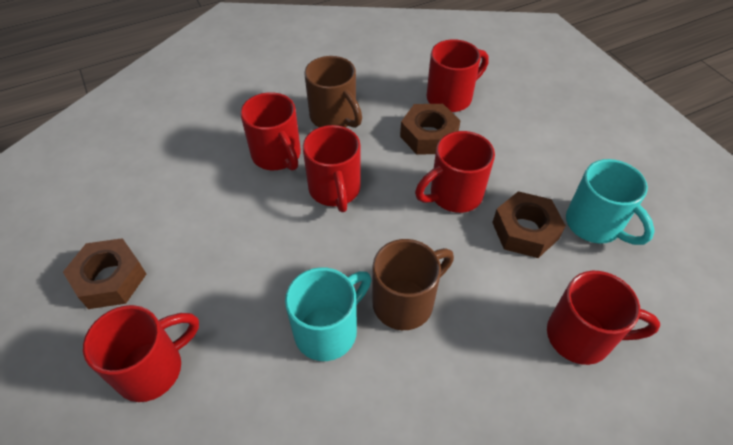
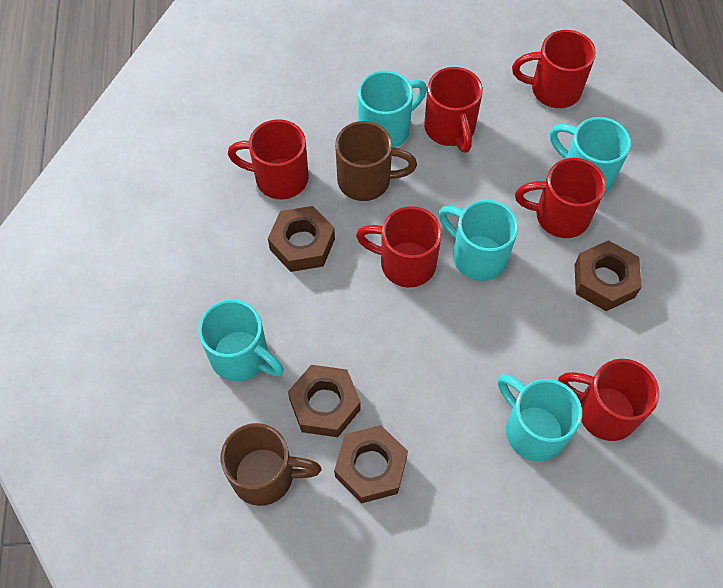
brown nut: 3 -> 4
turquoise mug: 2 -> 5

